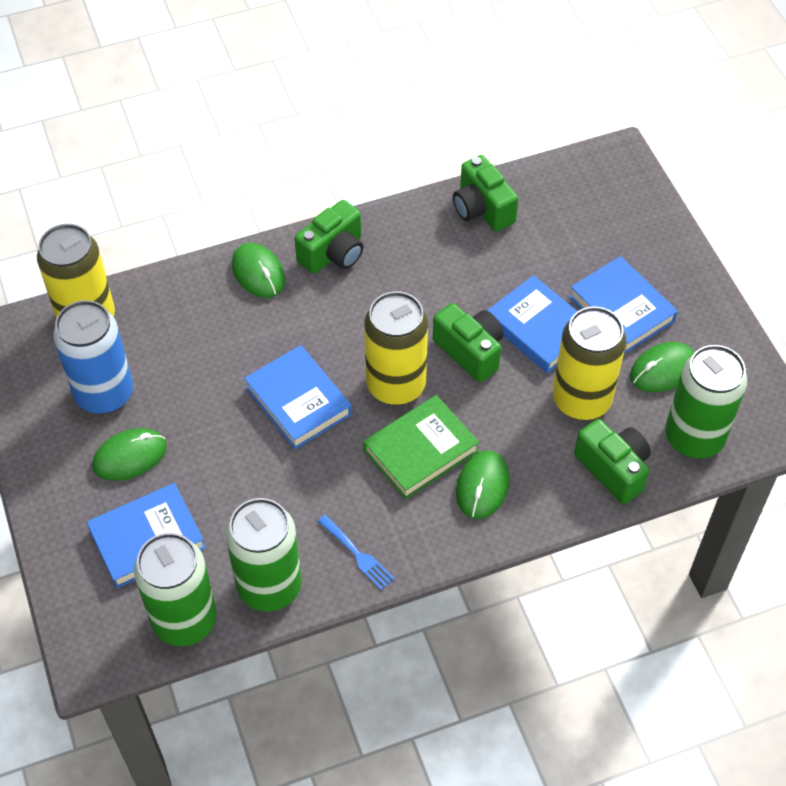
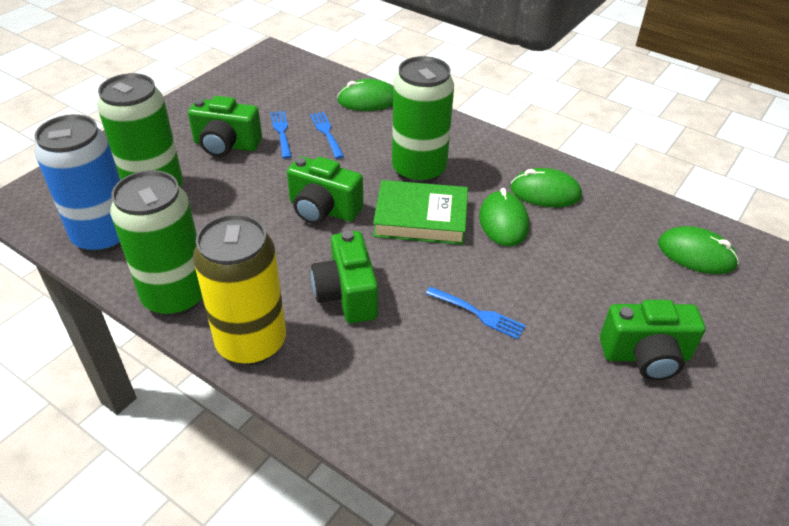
blue book: 4 -> 0
blue fork: 1 -> 3
yellow can: 3 -> 1

